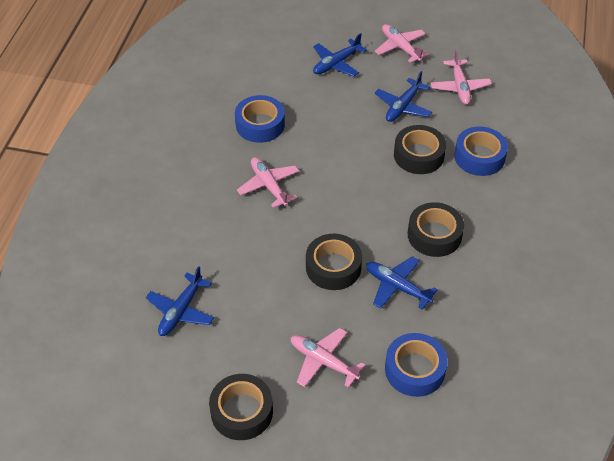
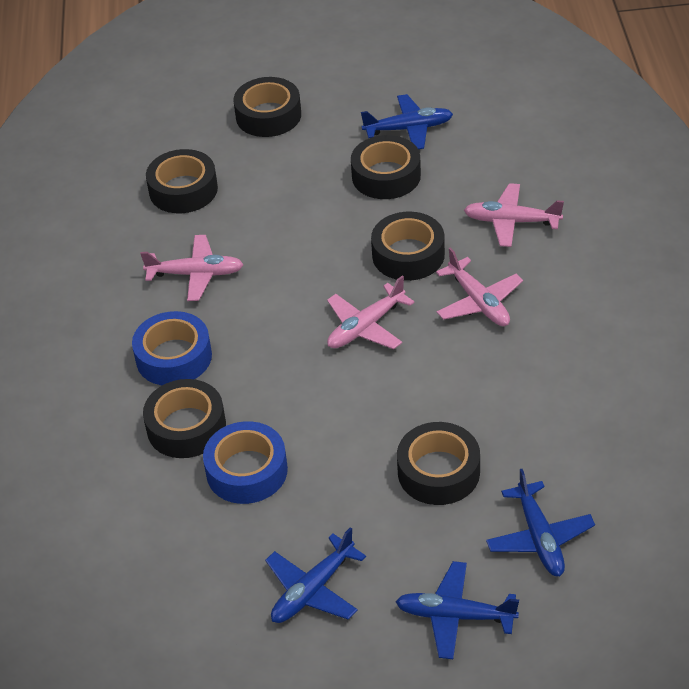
black tape: 4 -> 6
blue tape: 3 -> 2

